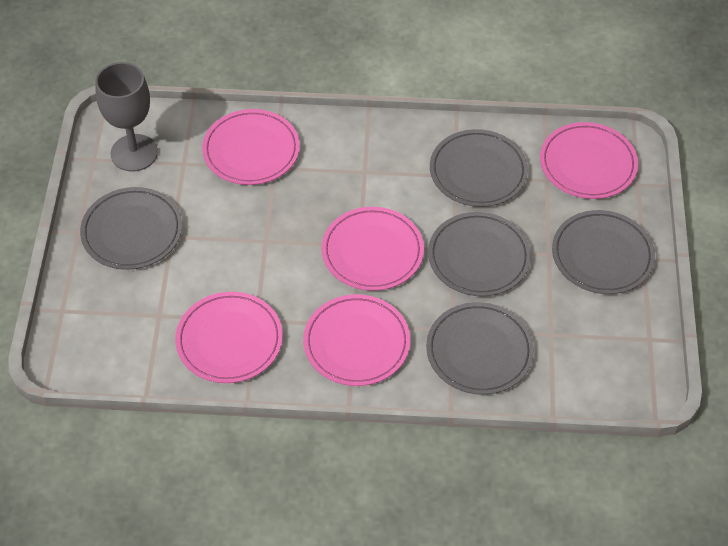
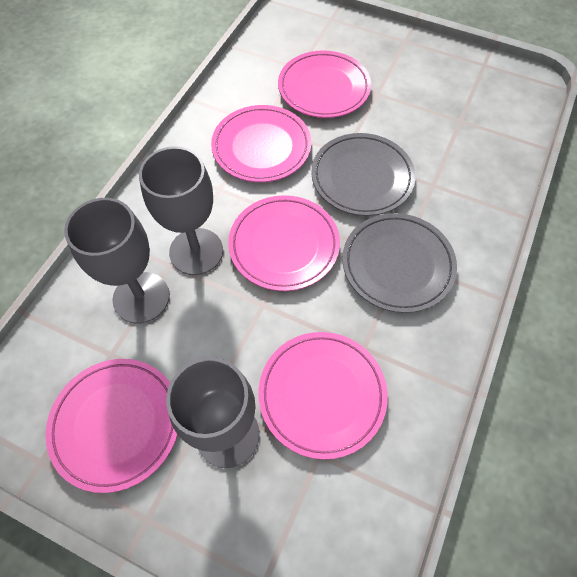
grey goblet: 1 -> 3
grey plate: 5 -> 2

